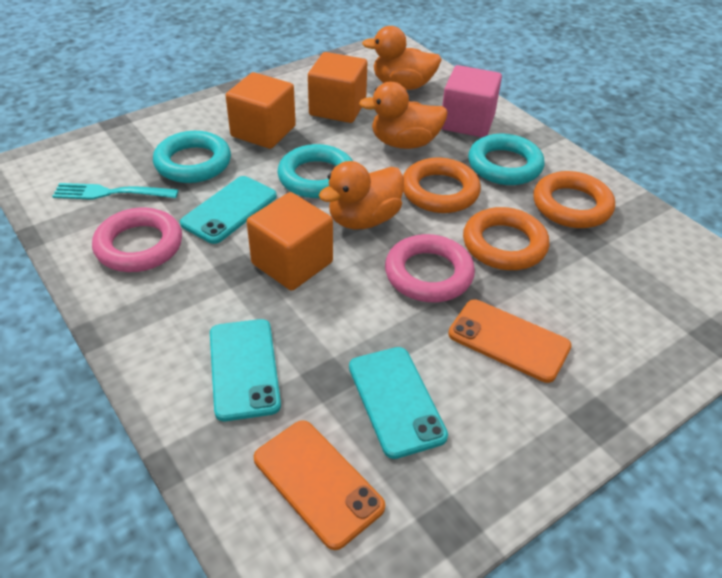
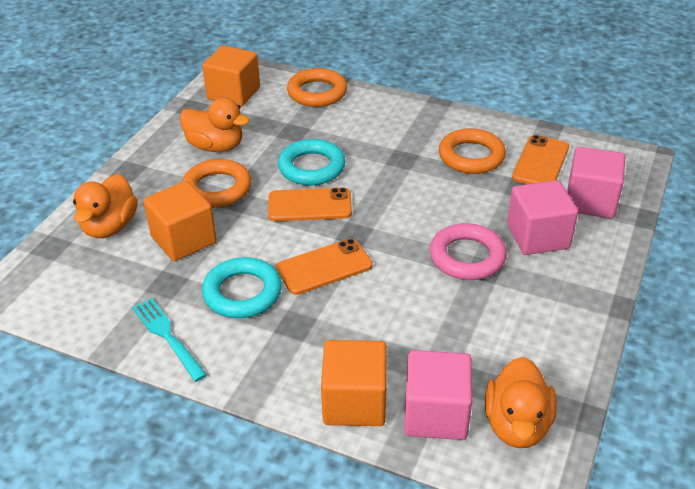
orange phone: 2 -> 3
pink cube: 1 -> 3
pink ring: 2 -> 1
turquoise phone: 3 -> 0
turquoise ring: 3 -> 2

